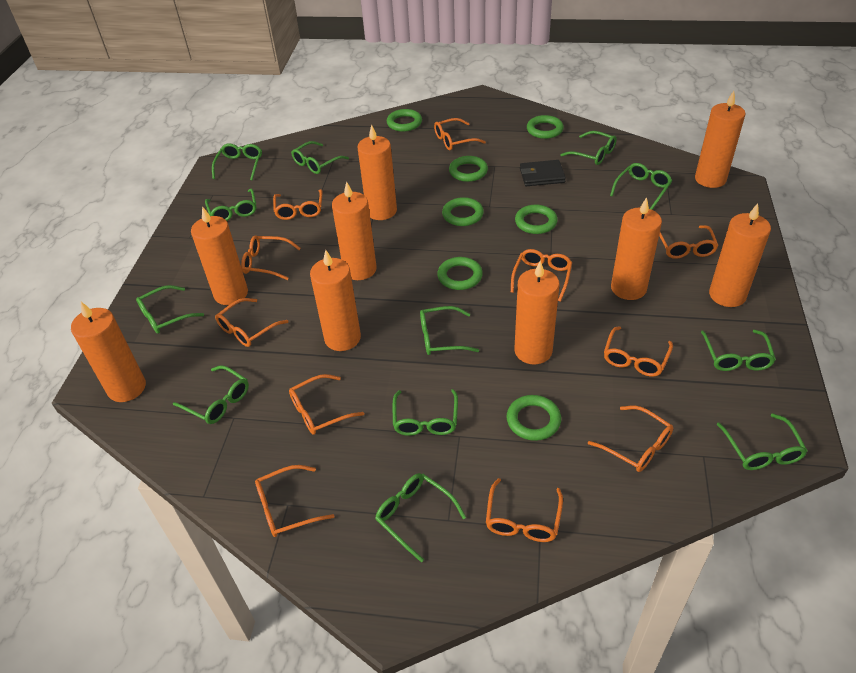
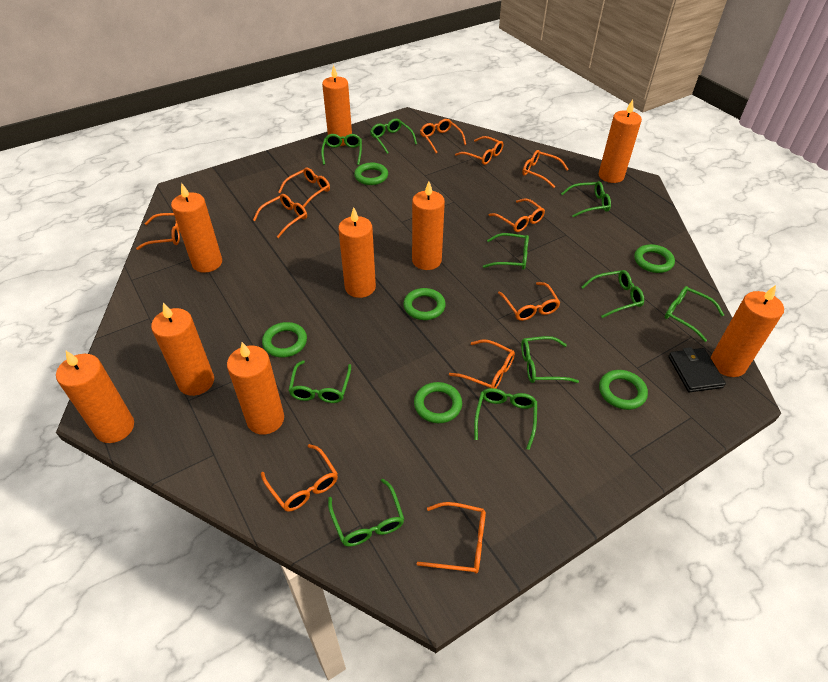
green glasses: 12 -> 10
green ring: 7 -> 6

